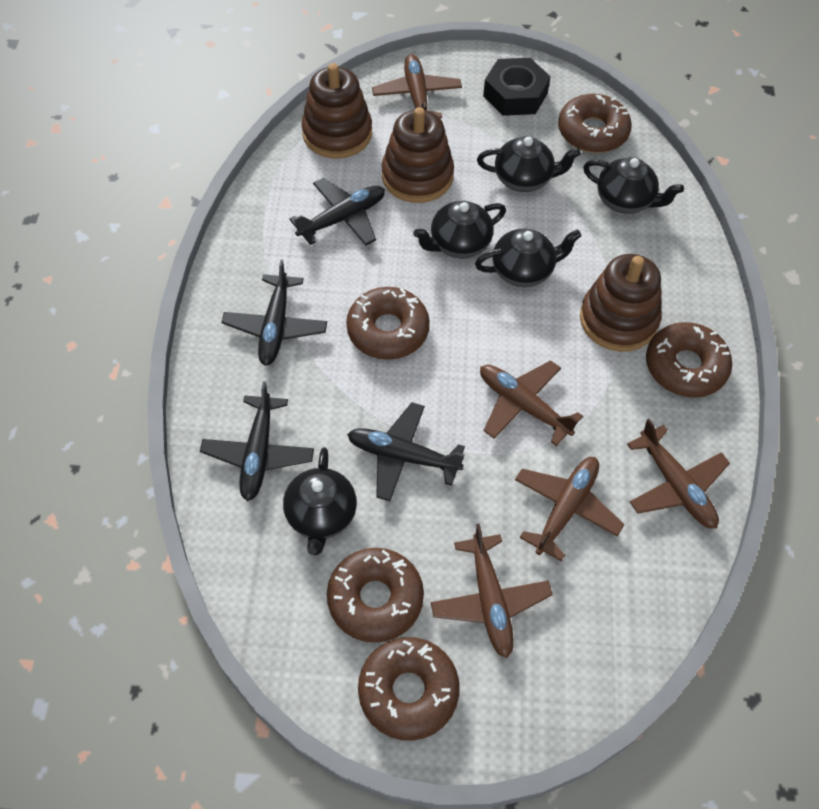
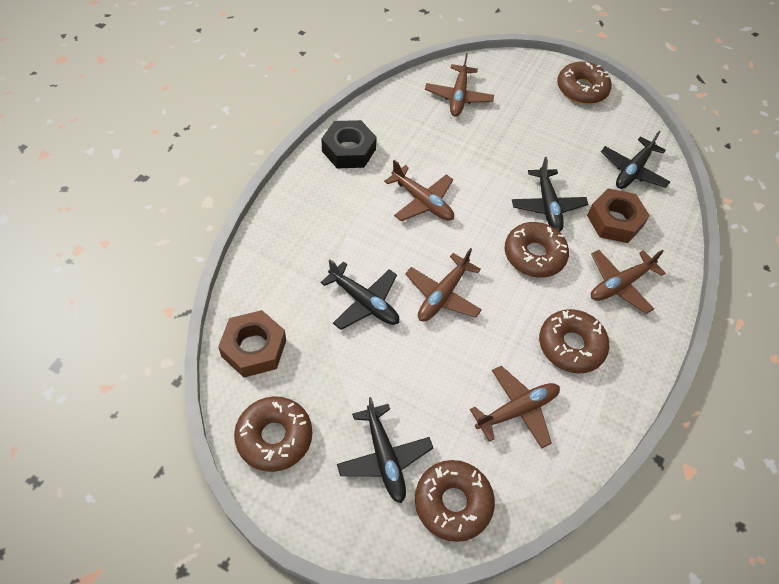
black teapot: 5 -> 0
brown nut: 0 -> 2
brown stacking toy: 3 -> 0

